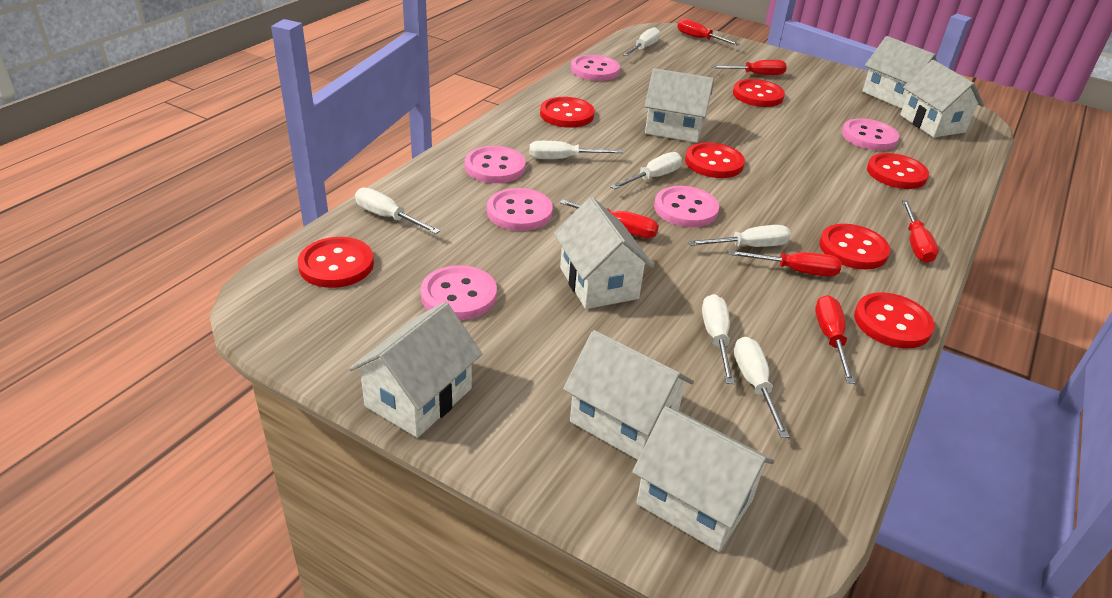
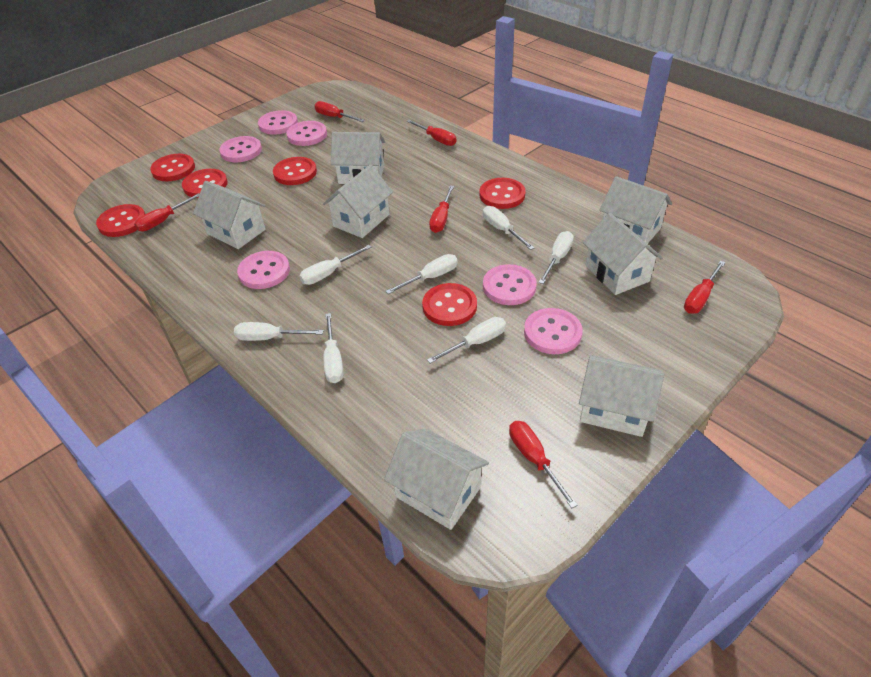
red button: 7 -> 6

